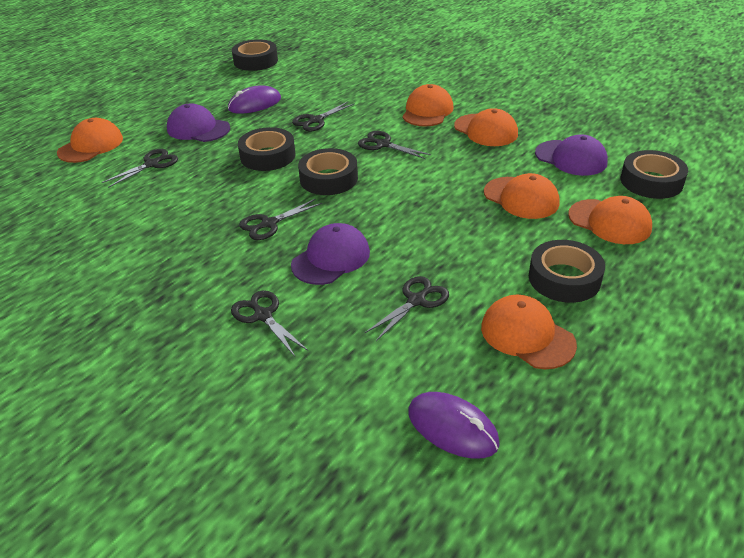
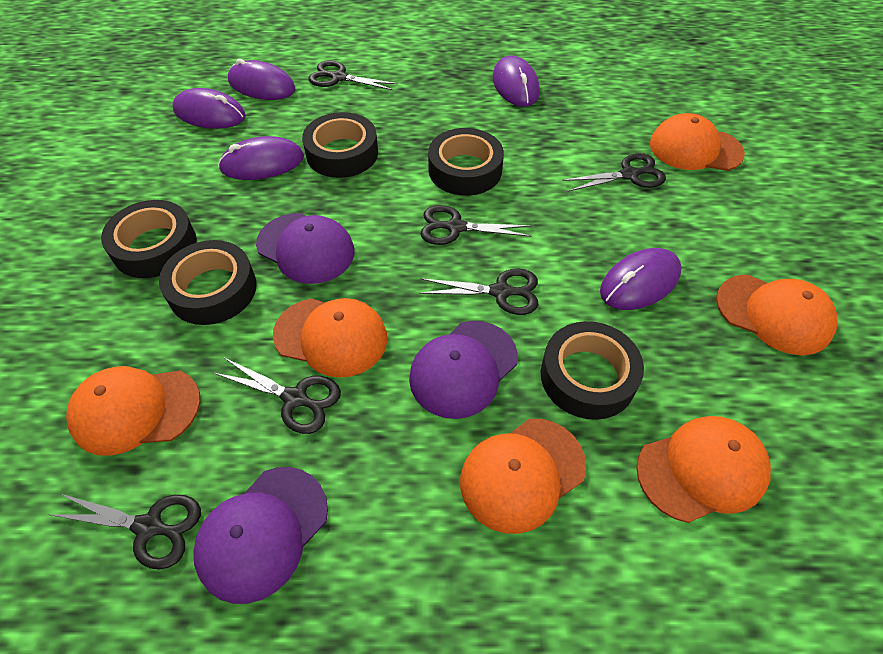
purple mouse: 2 -> 5

